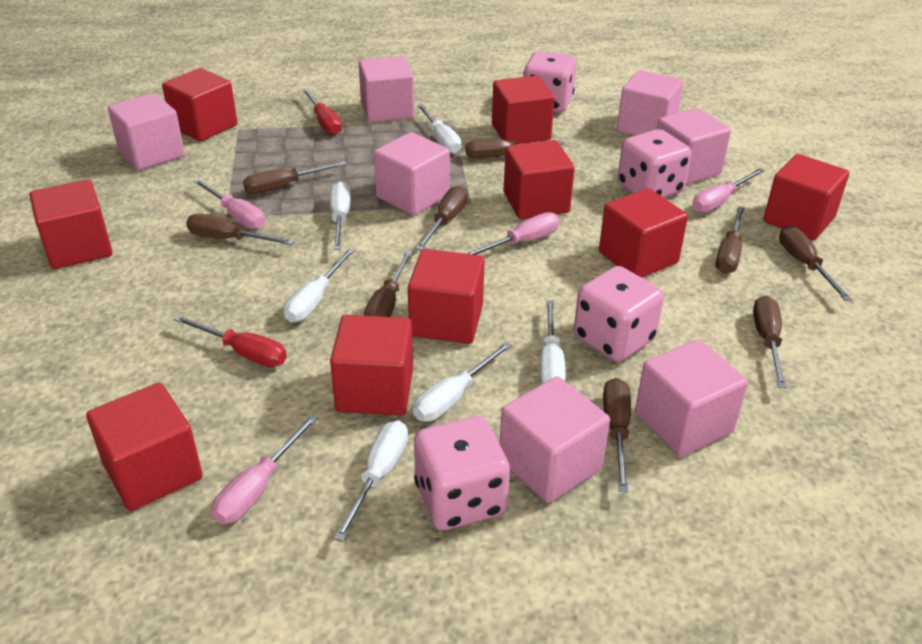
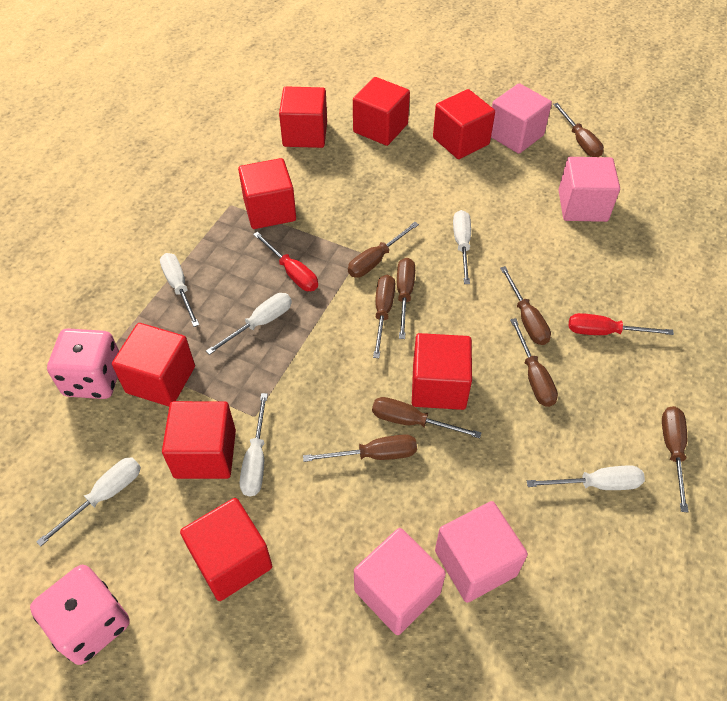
pink cube: 7 -> 4
pink dice: 4 -> 2
pink screwdriver: 4 -> 0
red cube: 9 -> 8

